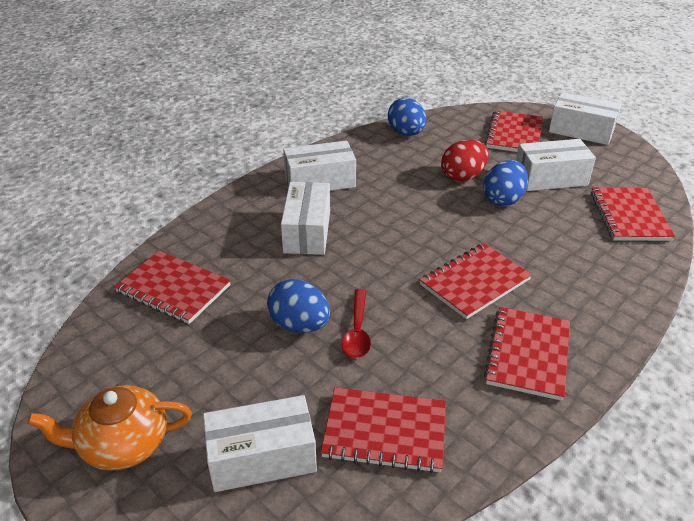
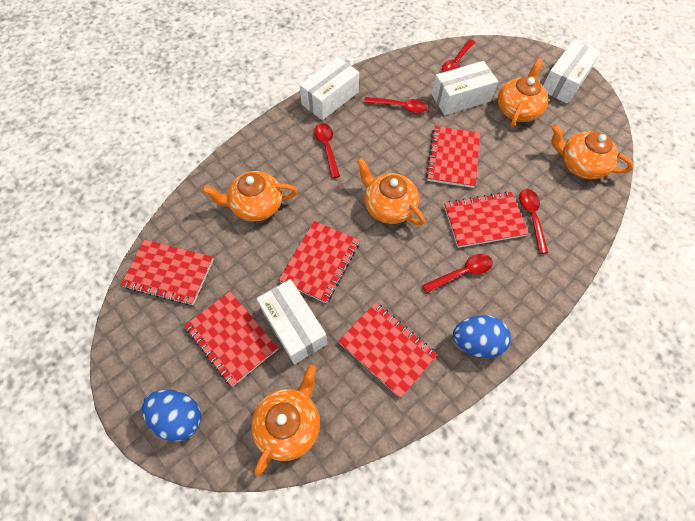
blue egg: 3 -> 2
orange teapot: 1 -> 5
red egg: 1 -> 0
red spoon: 1 -> 5
white box: 5 -> 4

